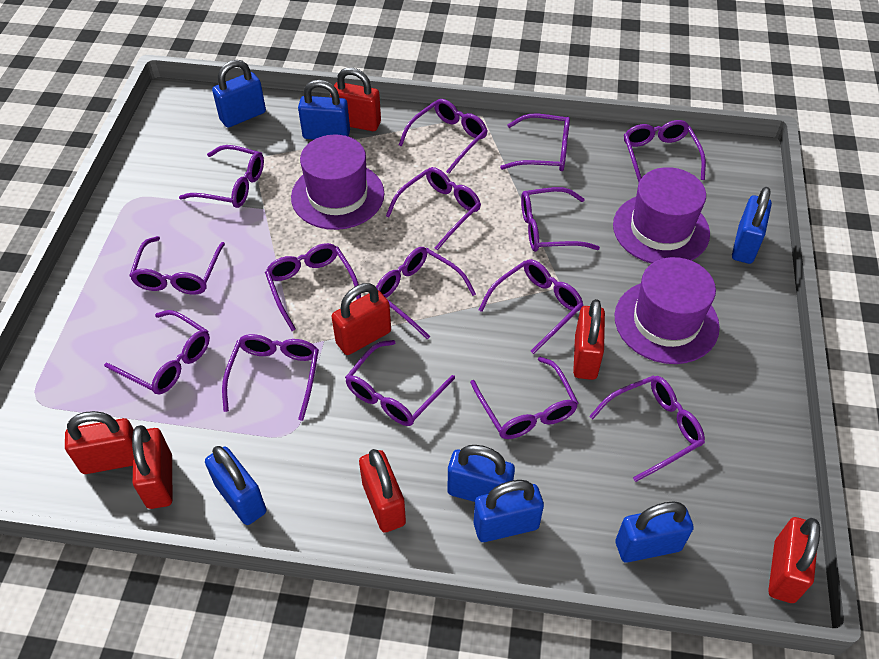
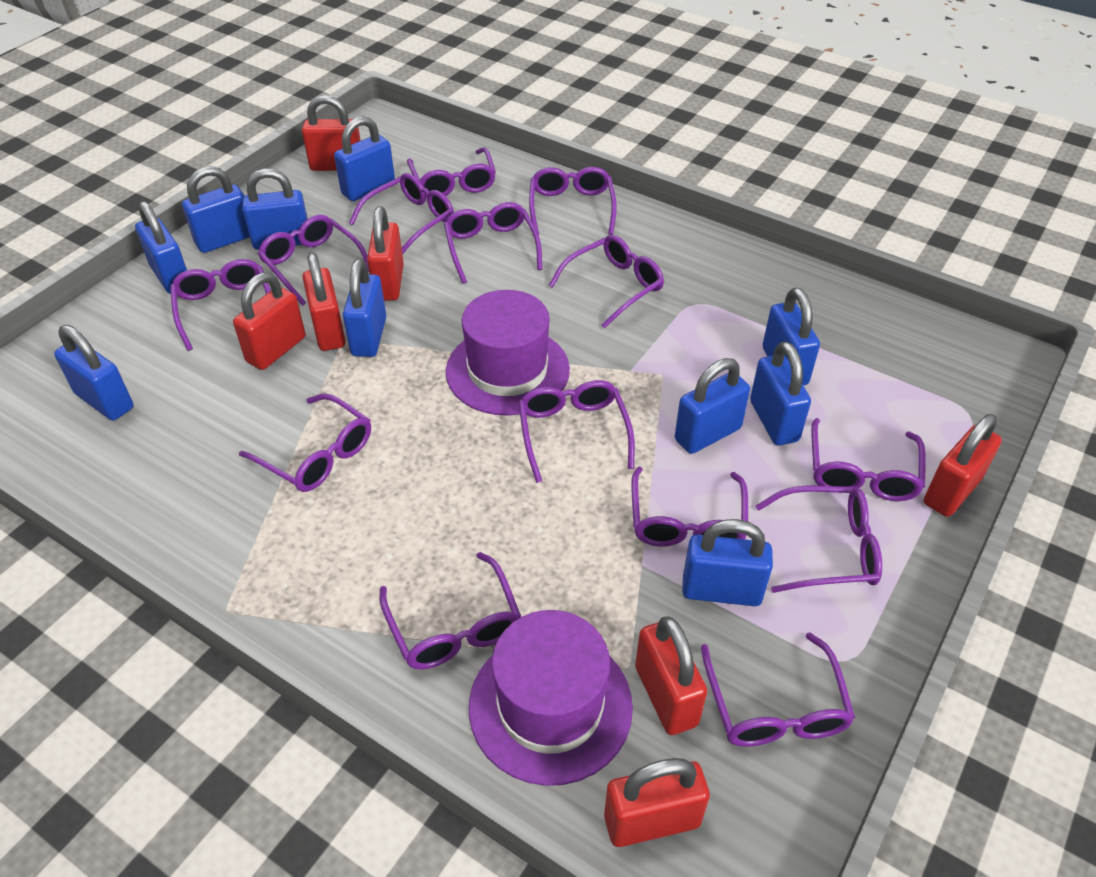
blue padlock: 7 -> 10
purple glasses: 15 -> 14
purple hat: 3 -> 2

